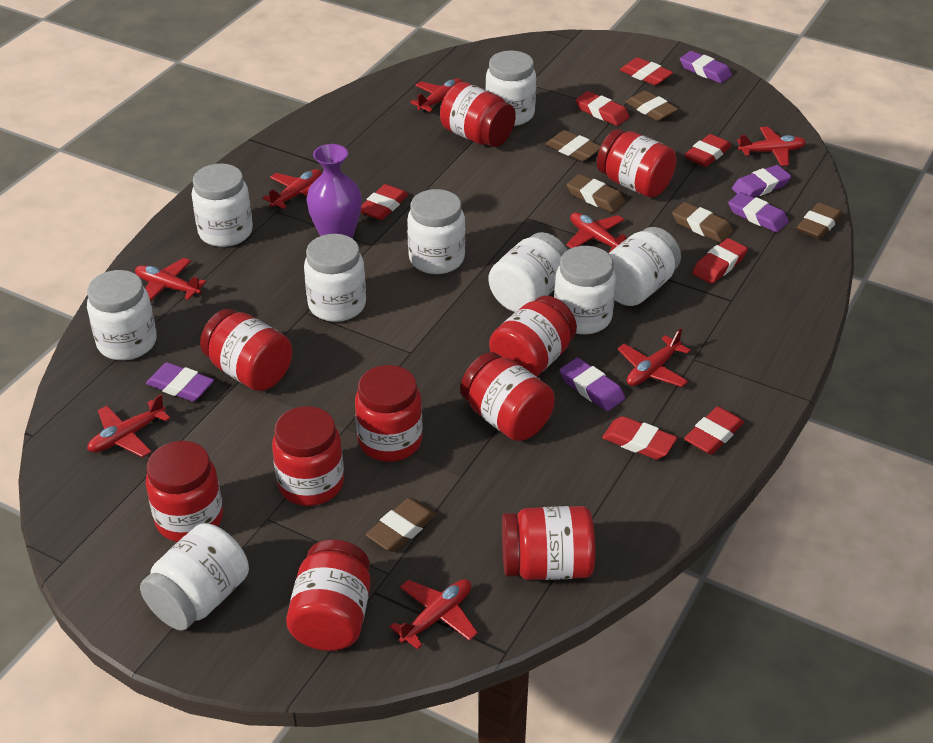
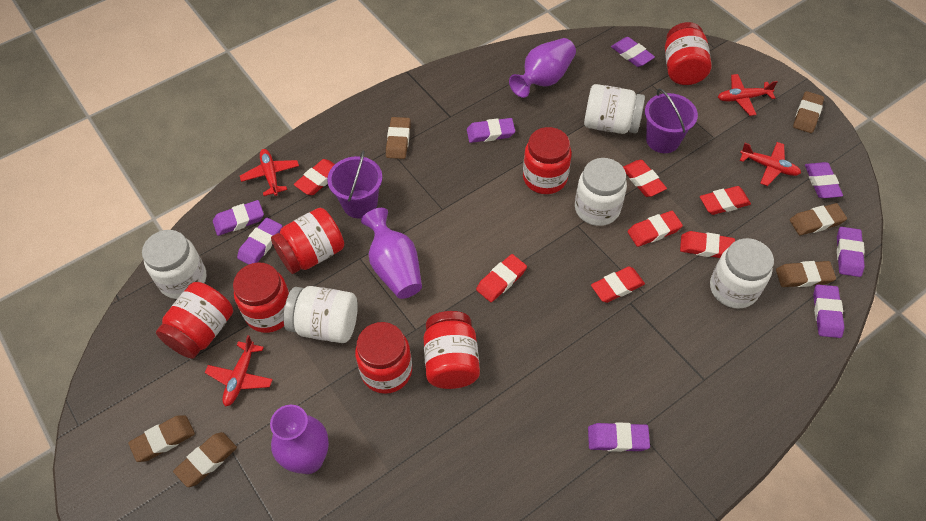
purple bucket: 0 -> 2
purple eraser: 5 -> 8
purple vase: 1 -> 3
red jar: 10 -> 7
red plane: 8 -> 4
white jar: 9 -> 5

